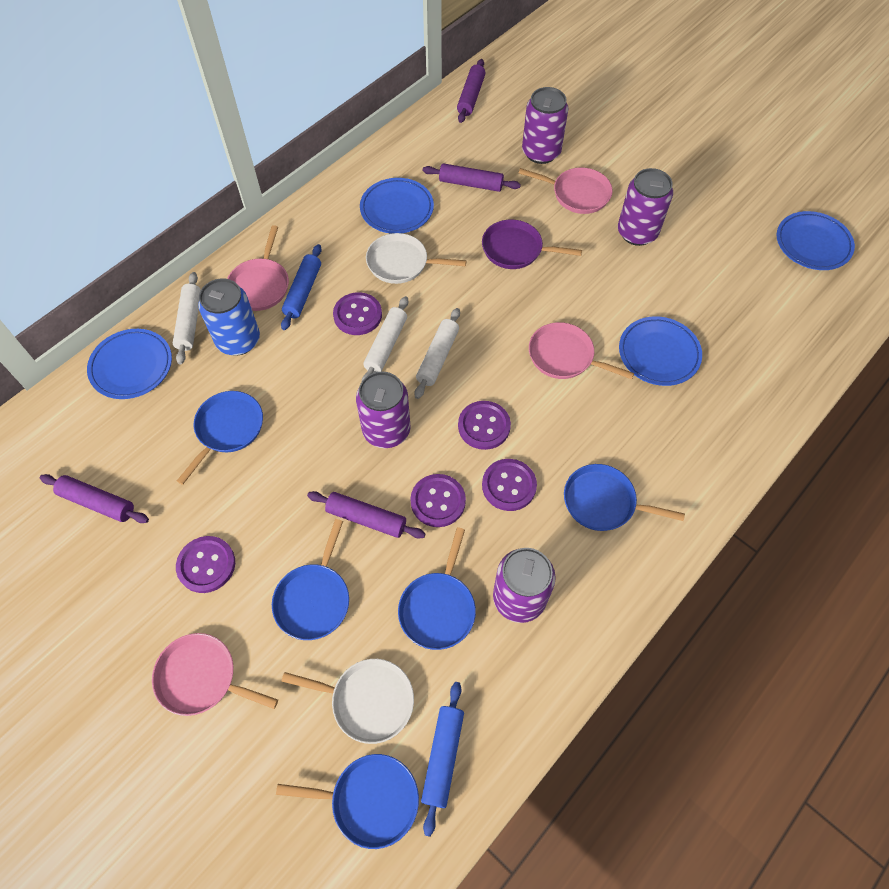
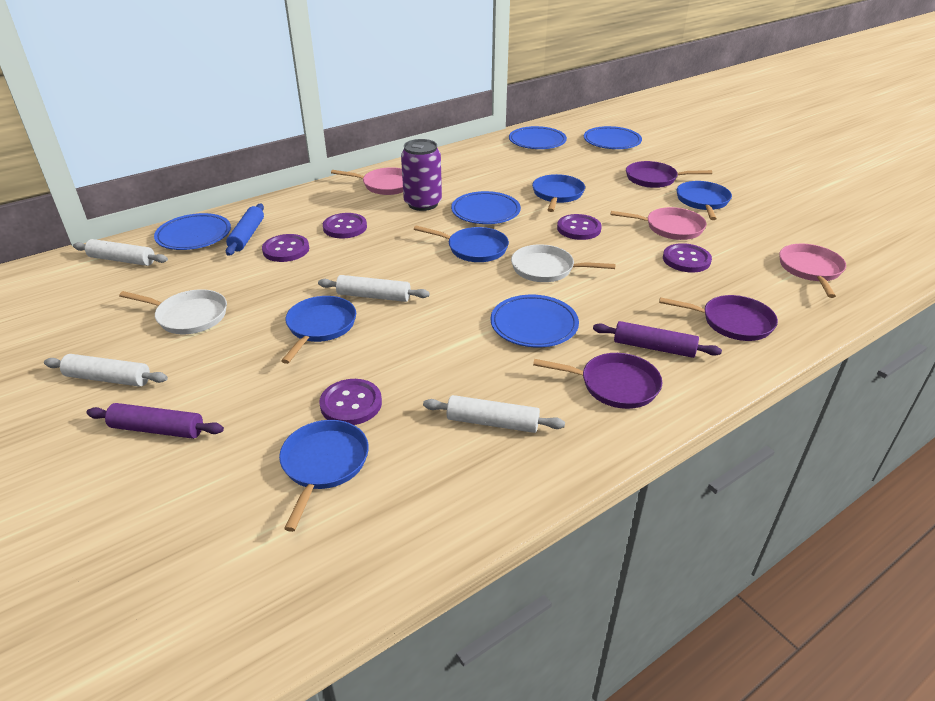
blue can: 1 -> 0
blue plate: 4 -> 5
blue rolling pin: 2 -> 1
pink pan: 4 -> 3
purple can: 4 -> 1
purple pan: 1 -> 3
purple rolling pin: 4 -> 2
white rolling pin: 3 -> 4

